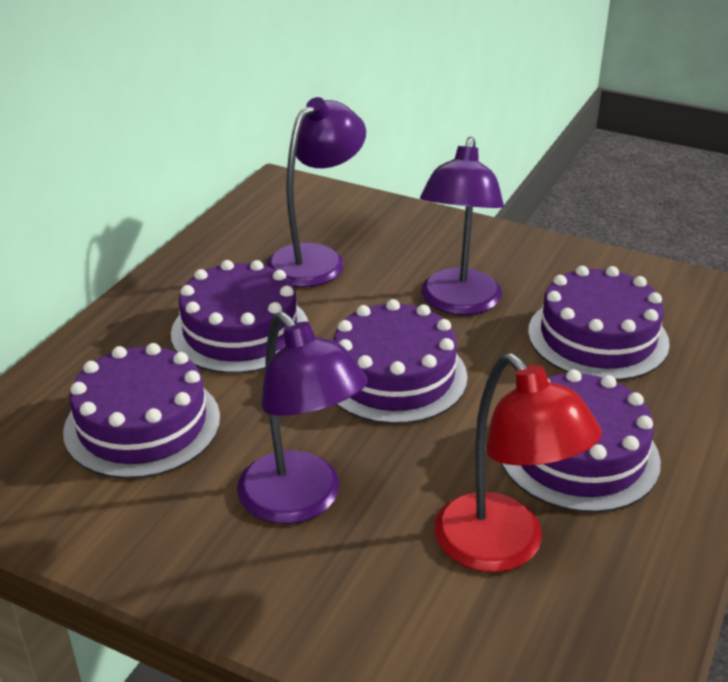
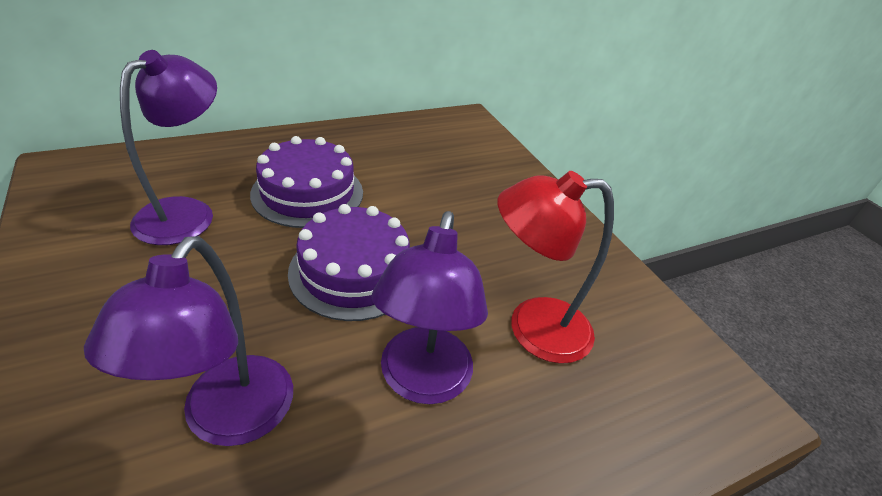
purple cake: 5 -> 2

